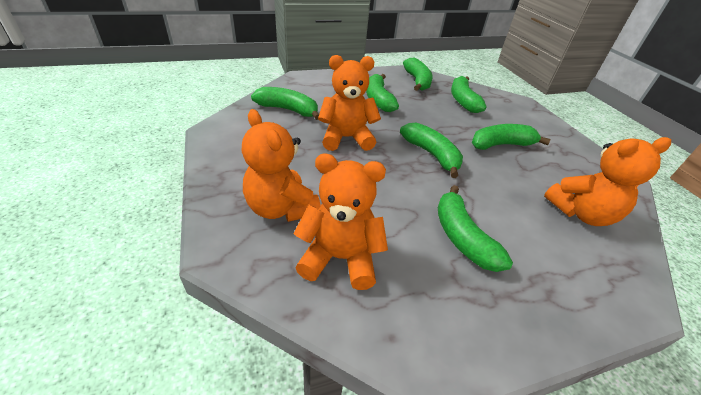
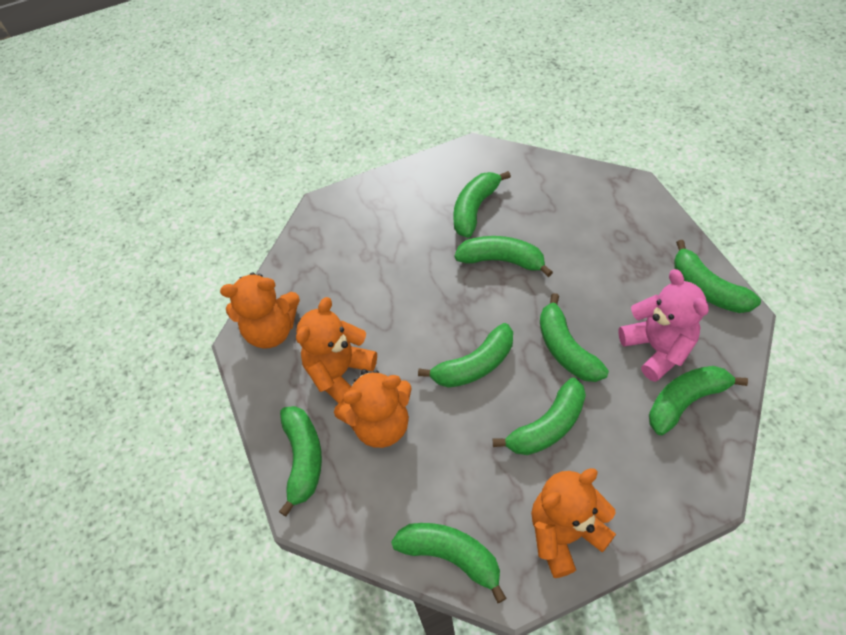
green banana: 7 -> 9
pink teddy bear: 0 -> 1

